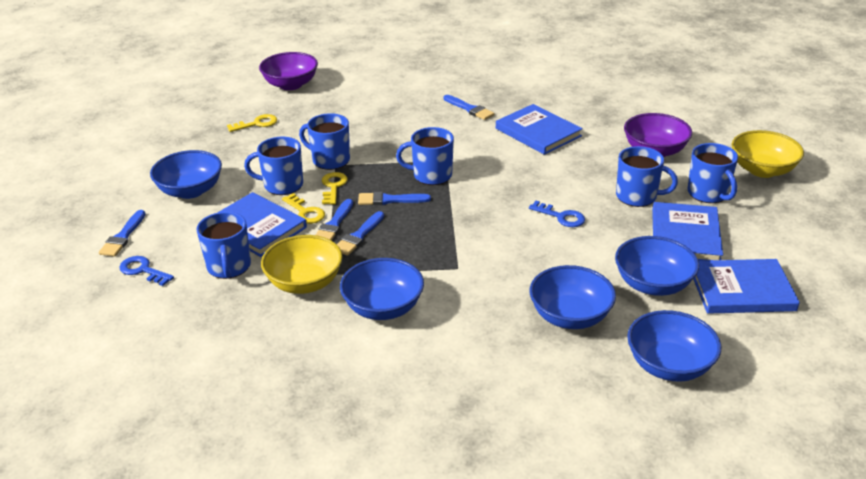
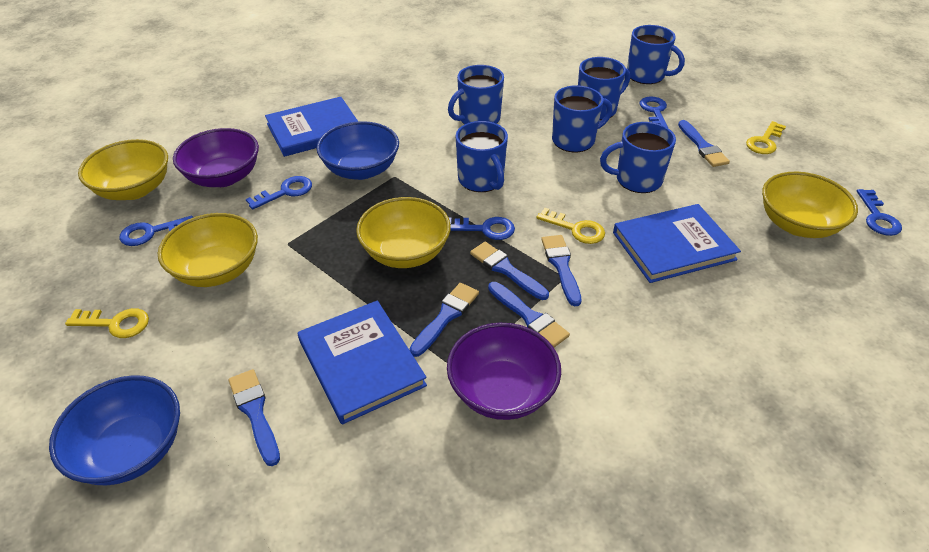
blue book: 4 -> 3
blue bowl: 5 -> 2
blue brush: 5 -> 6
blue key: 2 -> 5
yellow bowl: 2 -> 4

